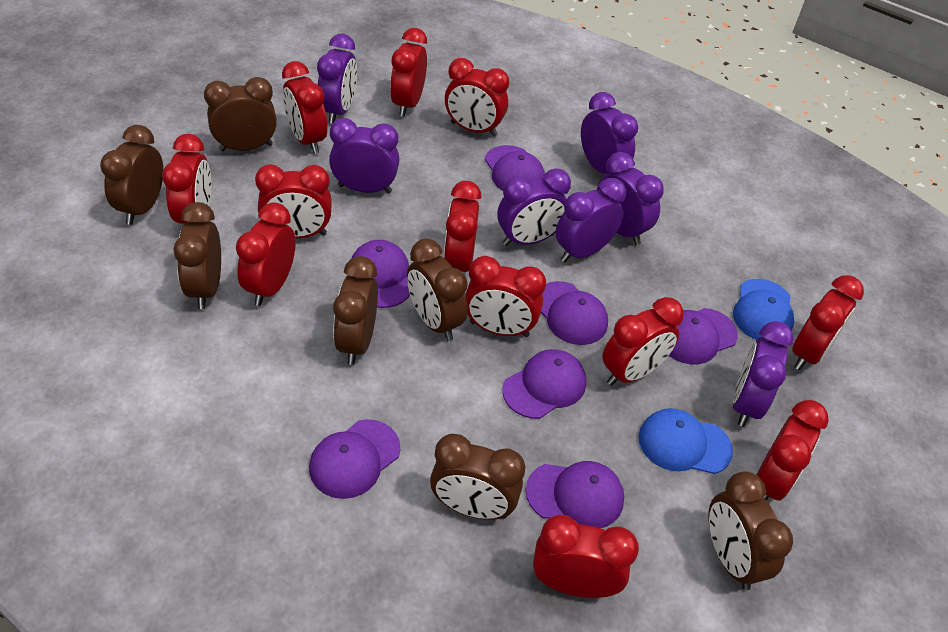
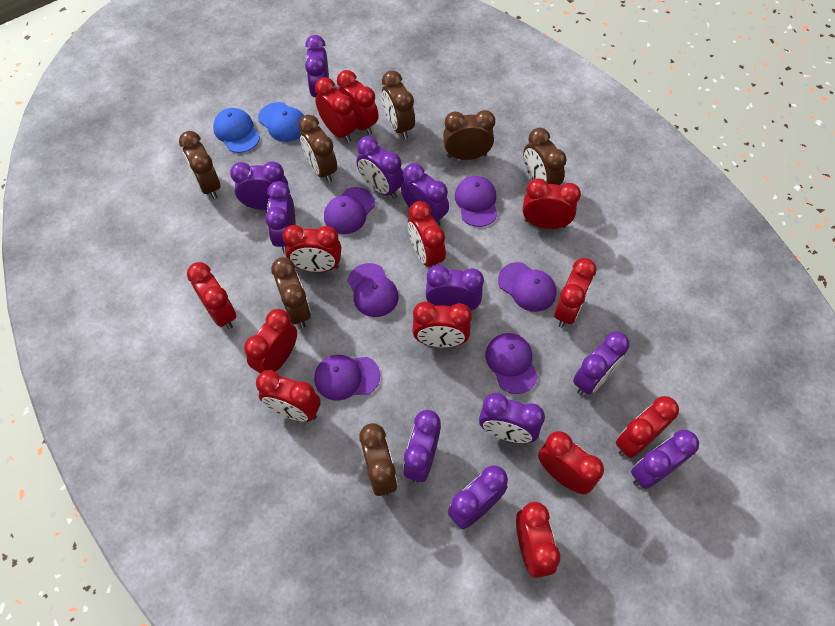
purple cap: 7 -> 6
purple clock: 7 -> 11
red clock: 12 -> 13

